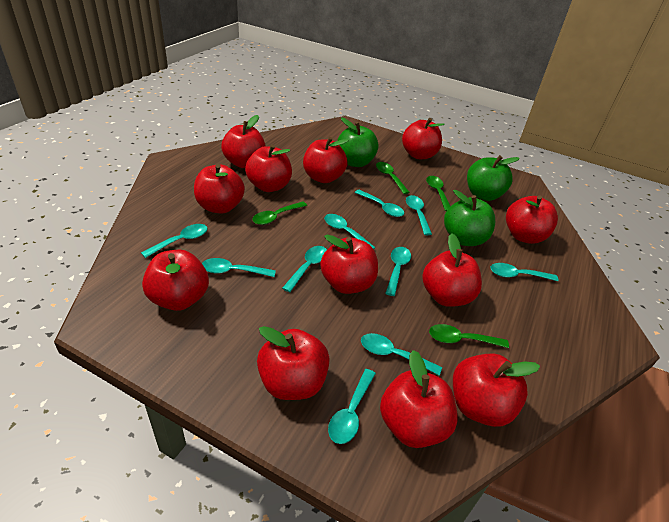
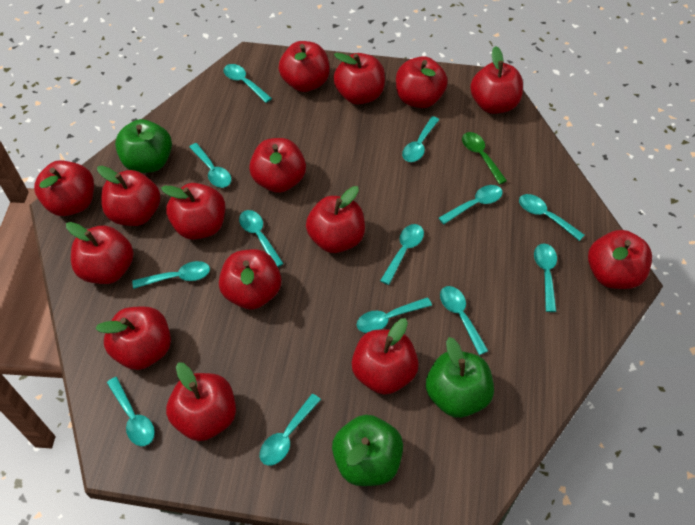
green spoon: 4 -> 1
red apple: 12 -> 15
turquoise spoon: 10 -> 13

